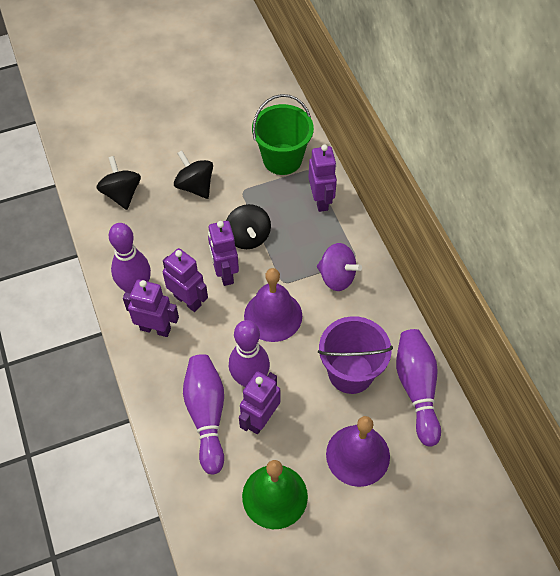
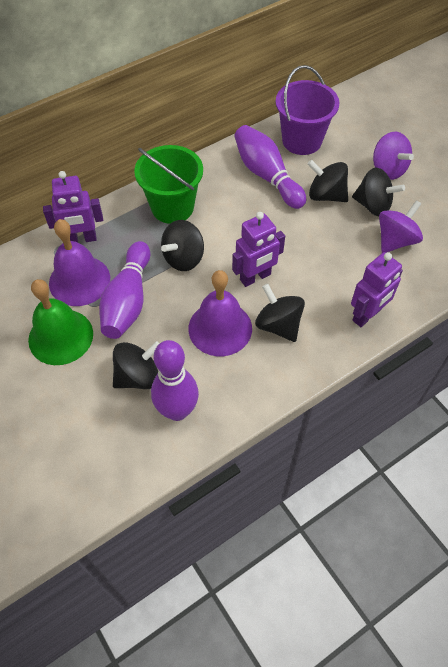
black spinning top: 3 -> 5
purple bowling pin: 4 -> 3
purple robot: 5 -> 3
purple spinning top: 1 -> 2

